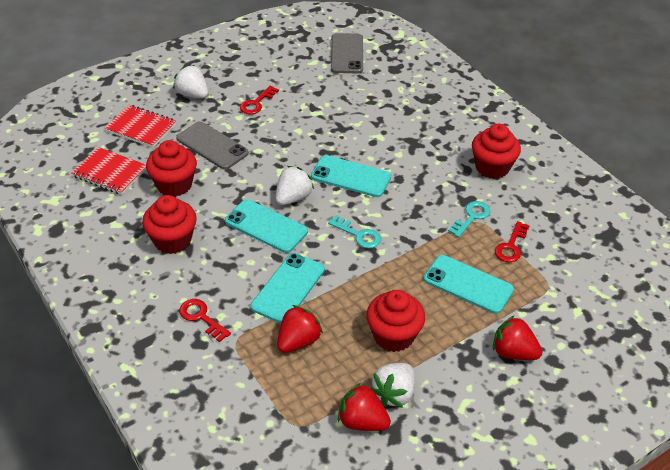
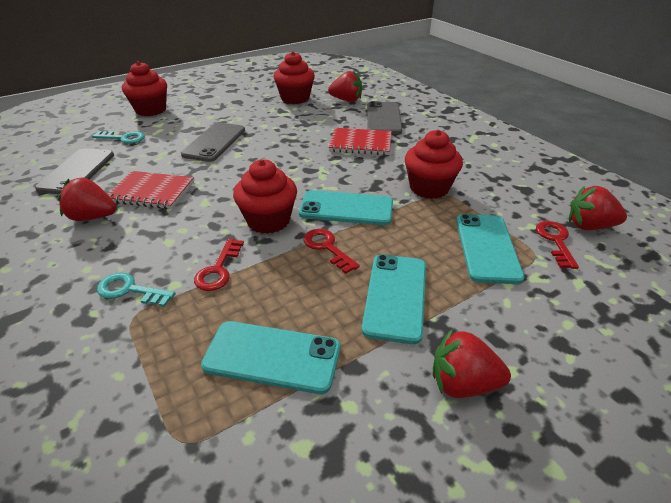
grey phone: 2 -> 3
red strawberry: 3 -> 4
white strawberry: 3 -> 0

